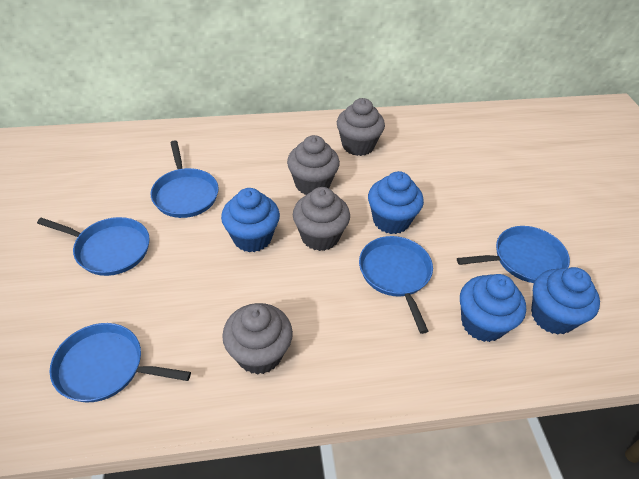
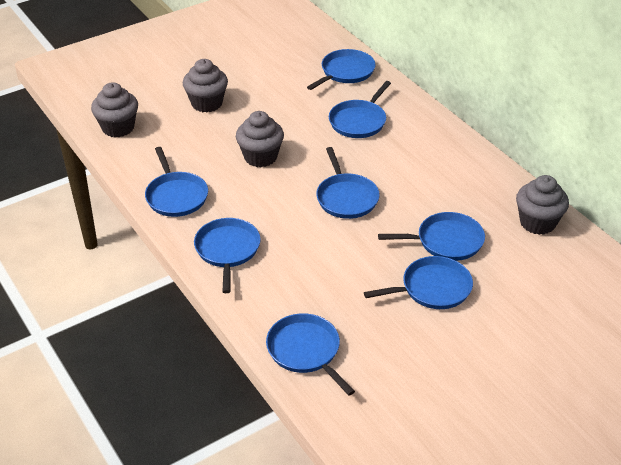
blue cupcake: 4 -> 0
blue pan: 5 -> 8

